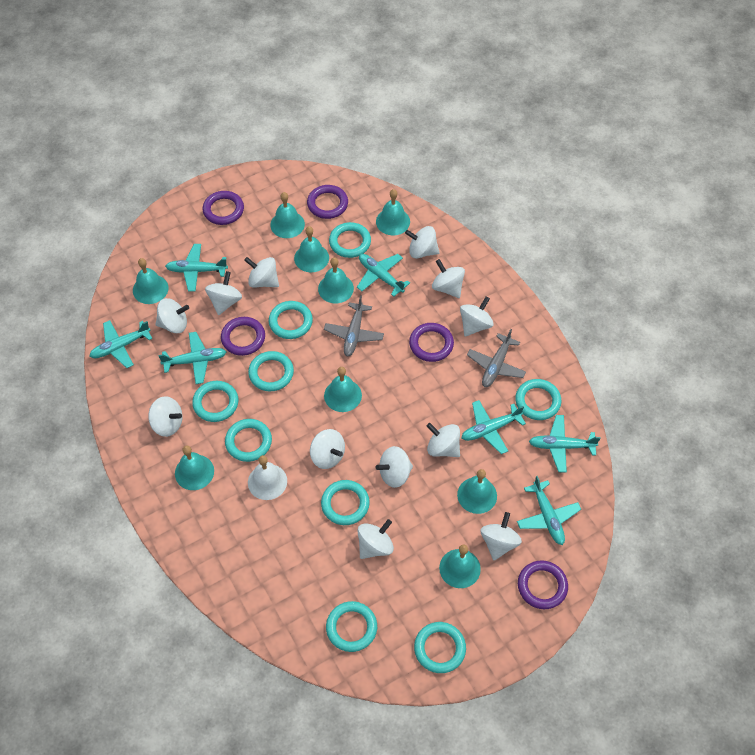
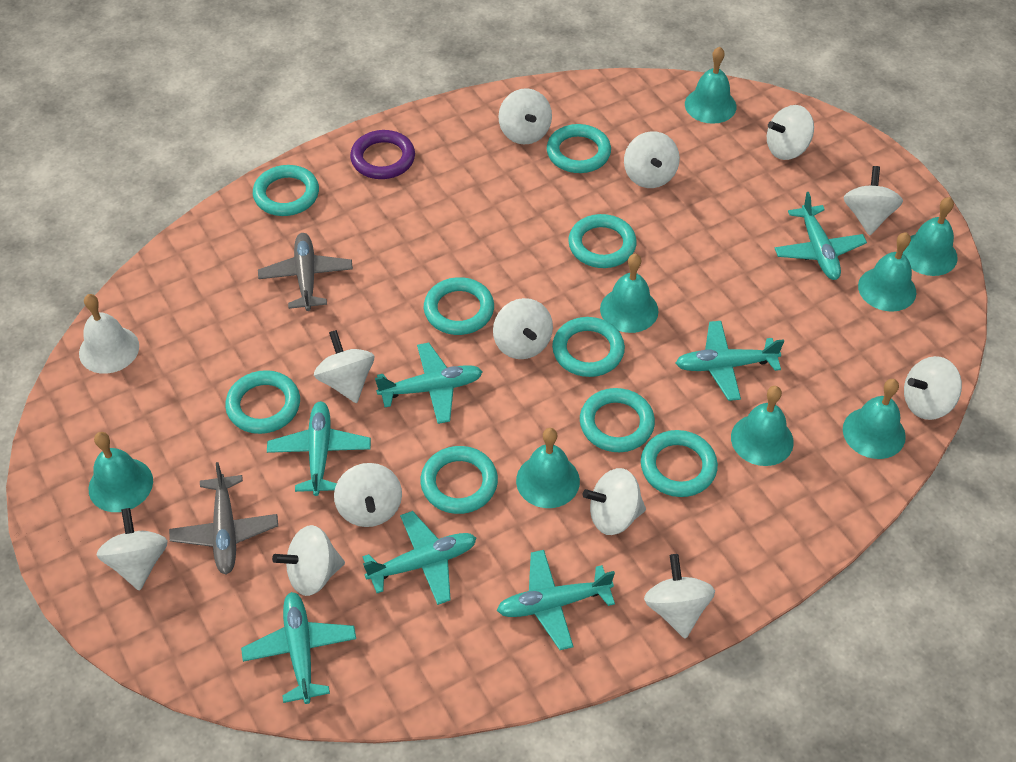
purple ring: 5 -> 1
turquoise bell: 9 -> 8

